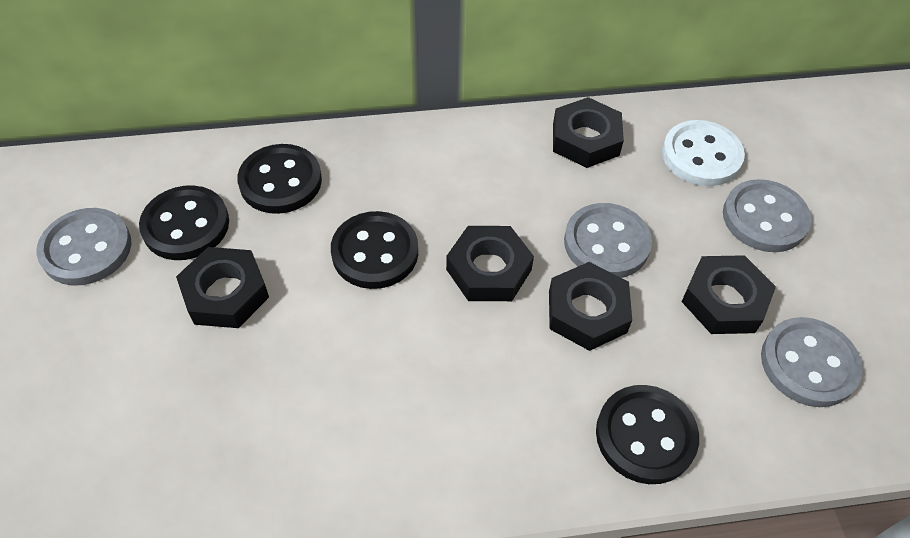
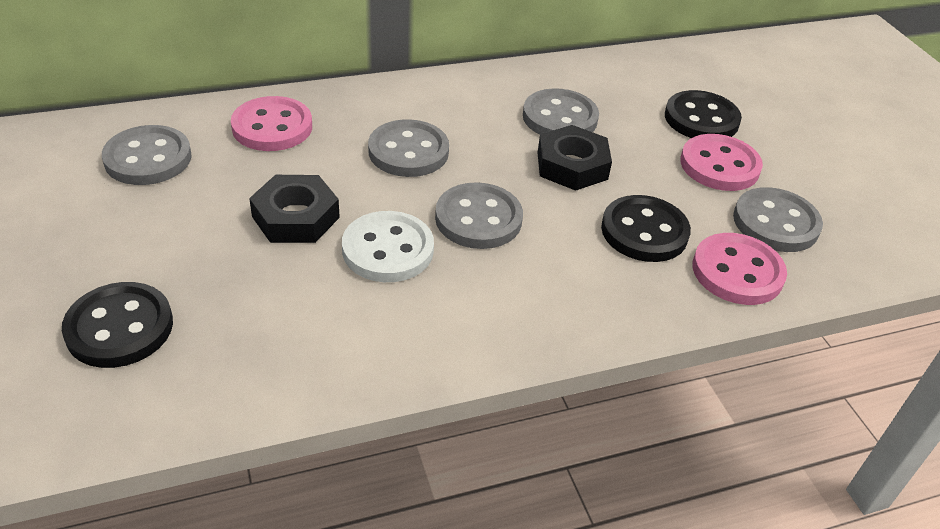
black button: 4 -> 3
black nut: 5 -> 2
grey button: 4 -> 5
pink button: 0 -> 3

